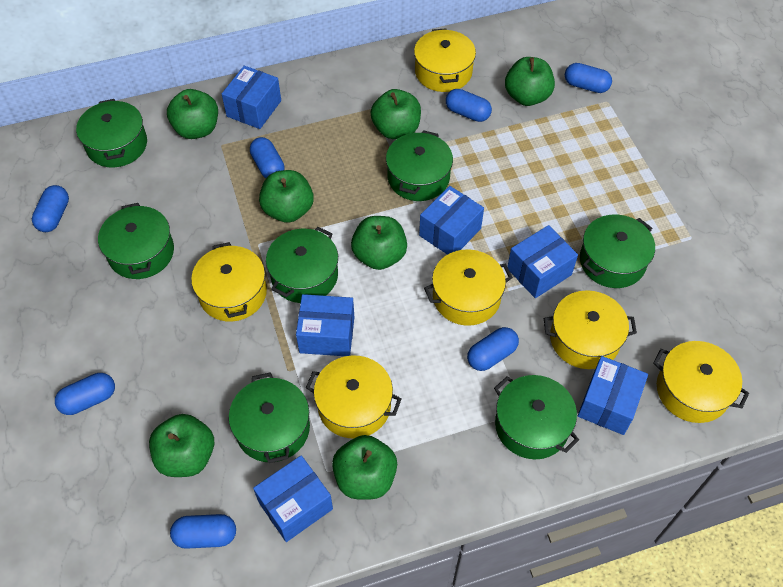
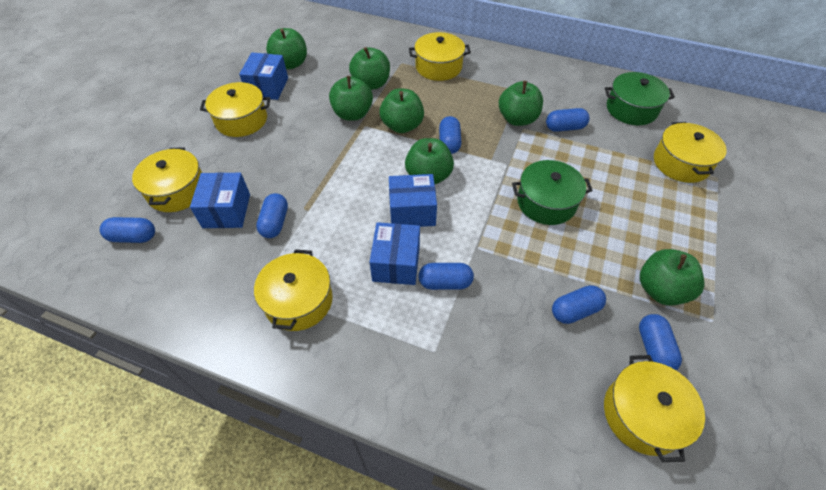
blue box: 6 -> 4
green pot: 7 -> 2

